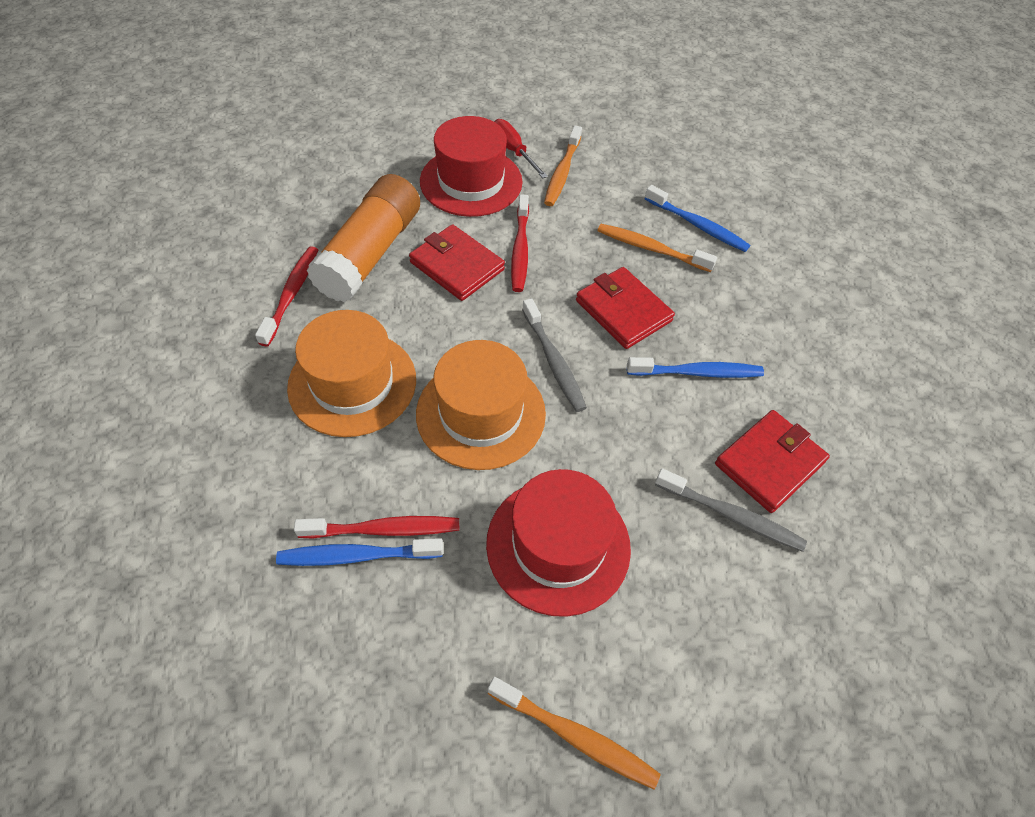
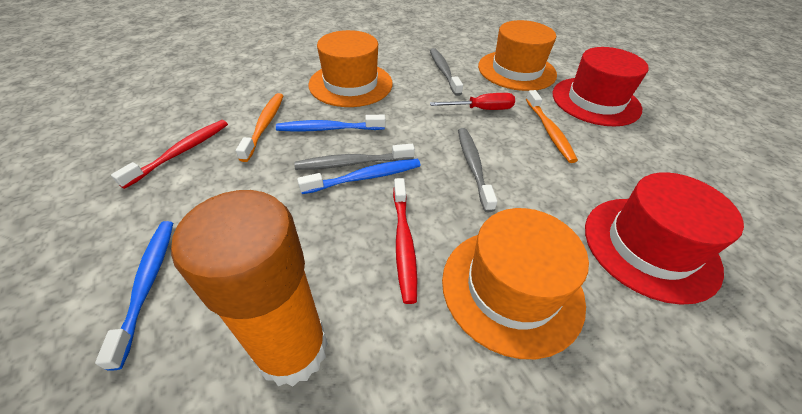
grey toothbrush: 2 -> 3
orange hat: 2 -> 3
orange toothbrush: 3 -> 2
red toothbrush: 3 -> 2
red wallet: 3 -> 0

